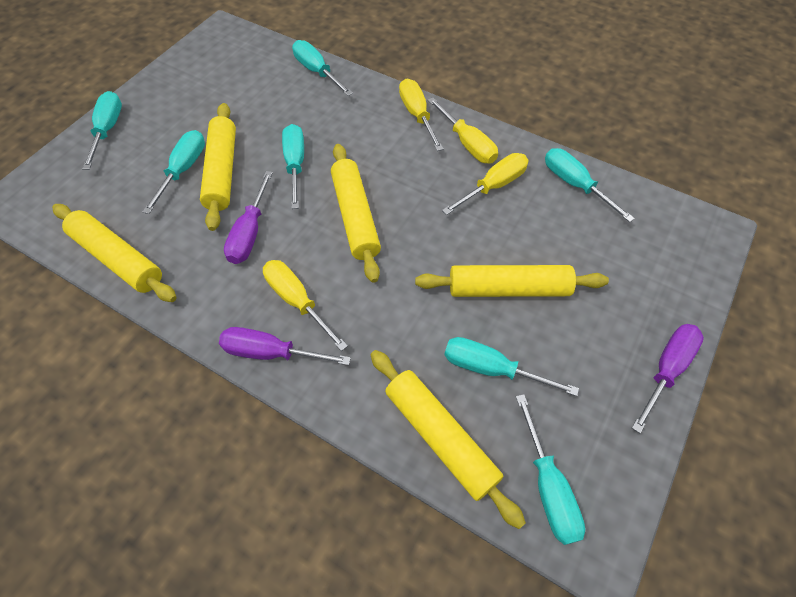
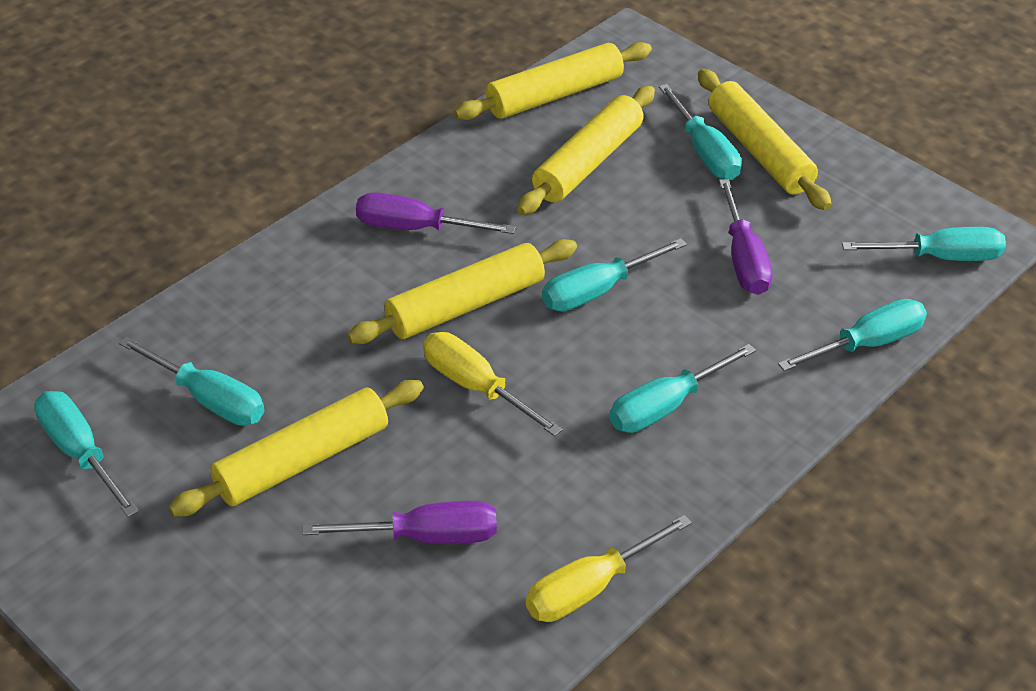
yellow screwdriver: 4 -> 2

